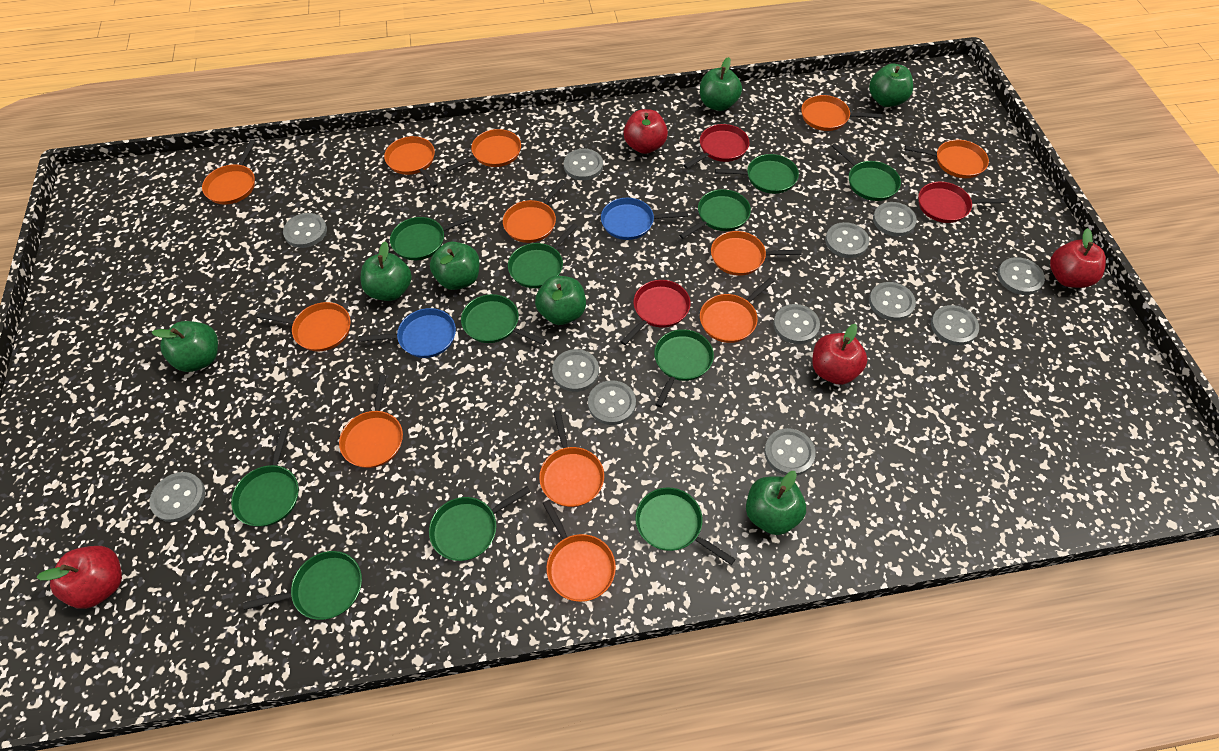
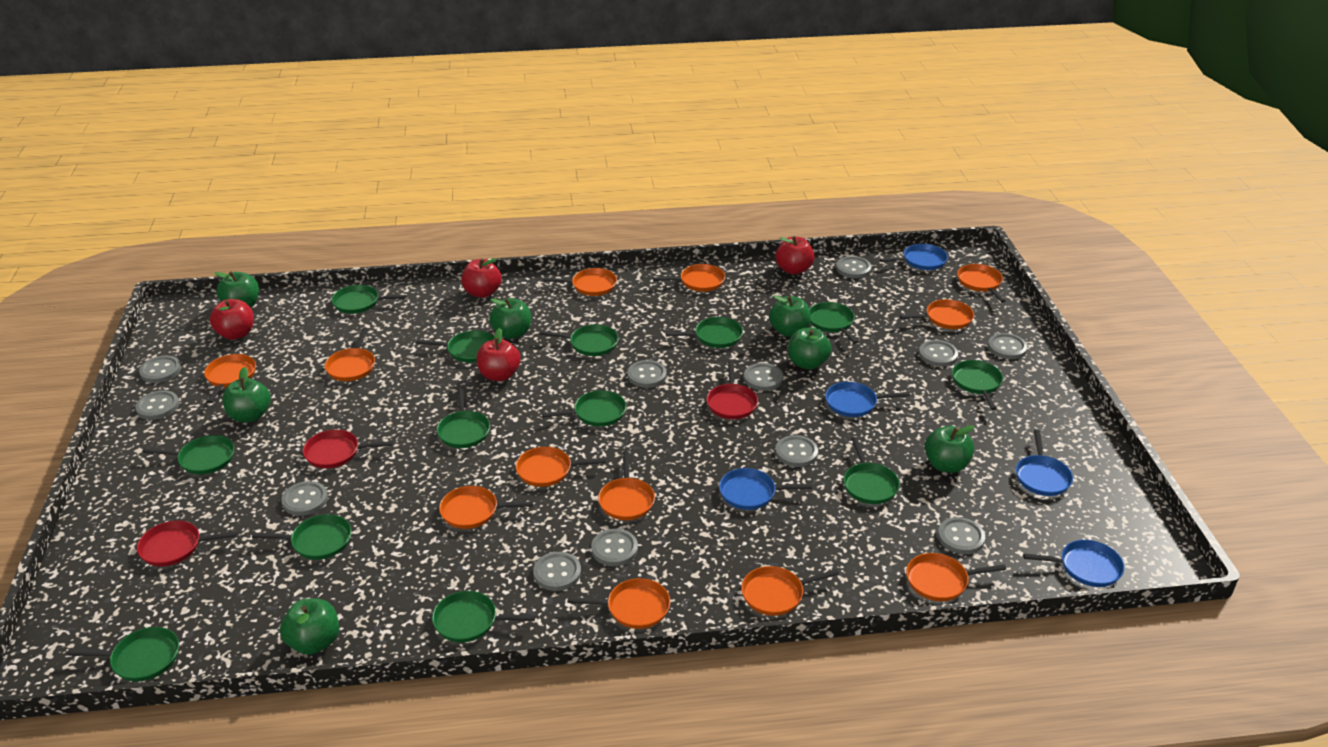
blue pan: 2 -> 5
green pan: 11 -> 13

